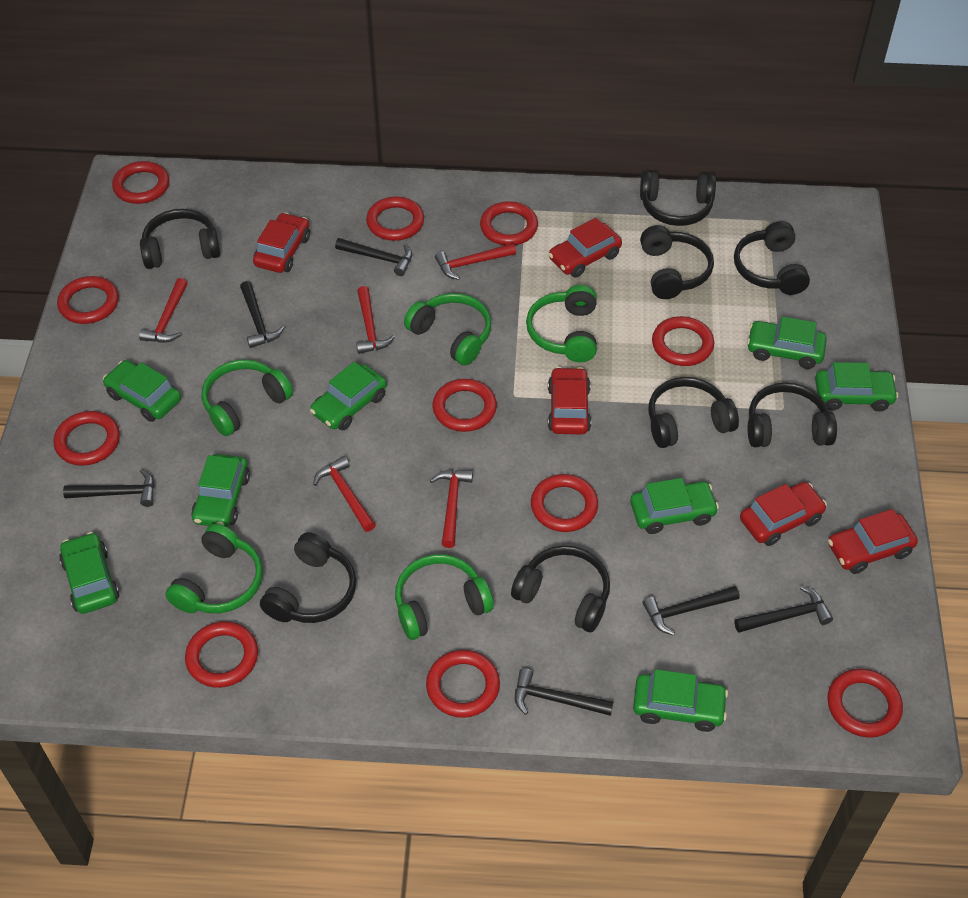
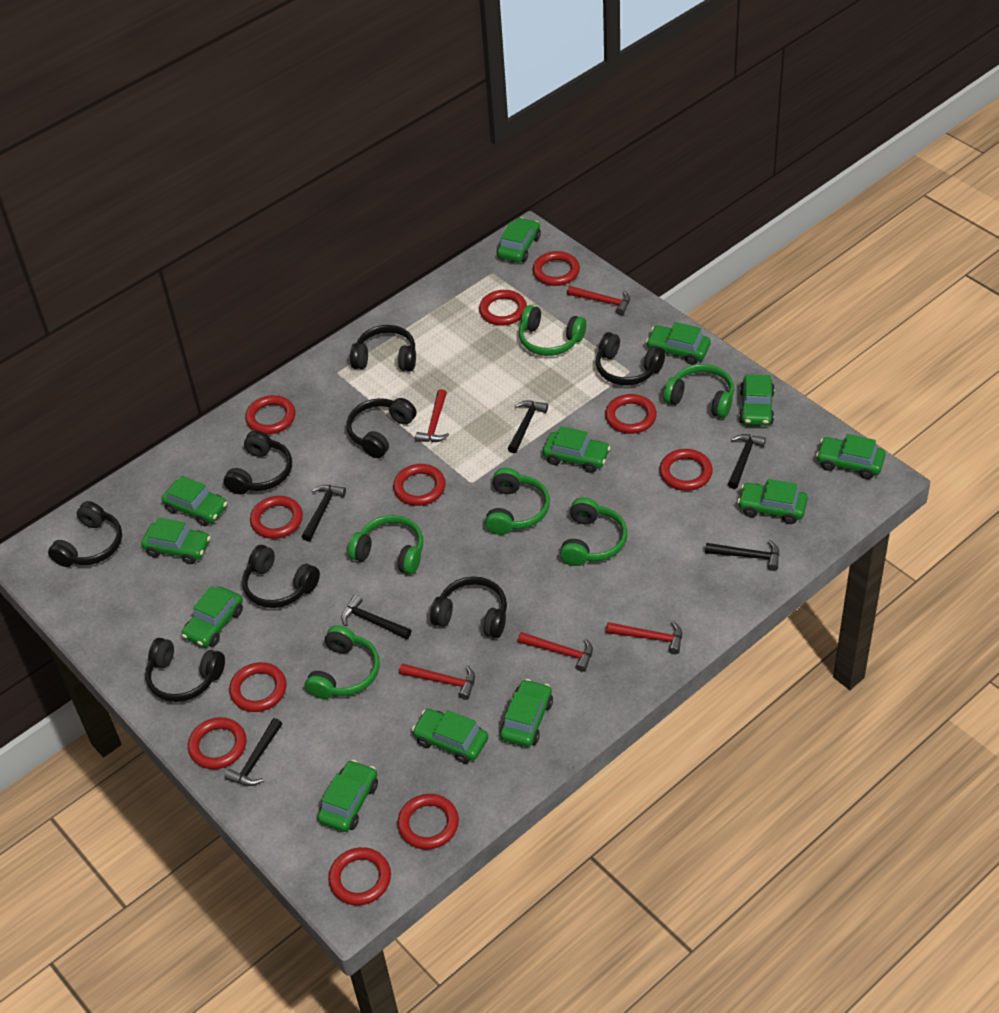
green car: 8 -> 12
green headphones: 5 -> 6
red car: 5 -> 0

